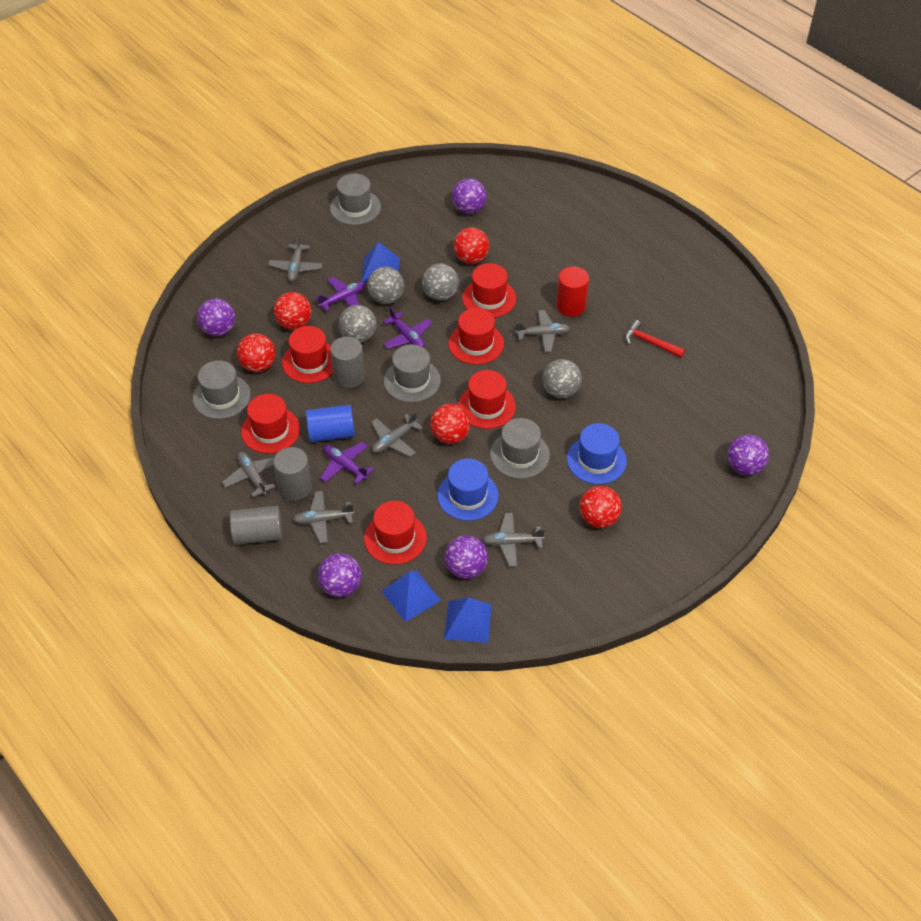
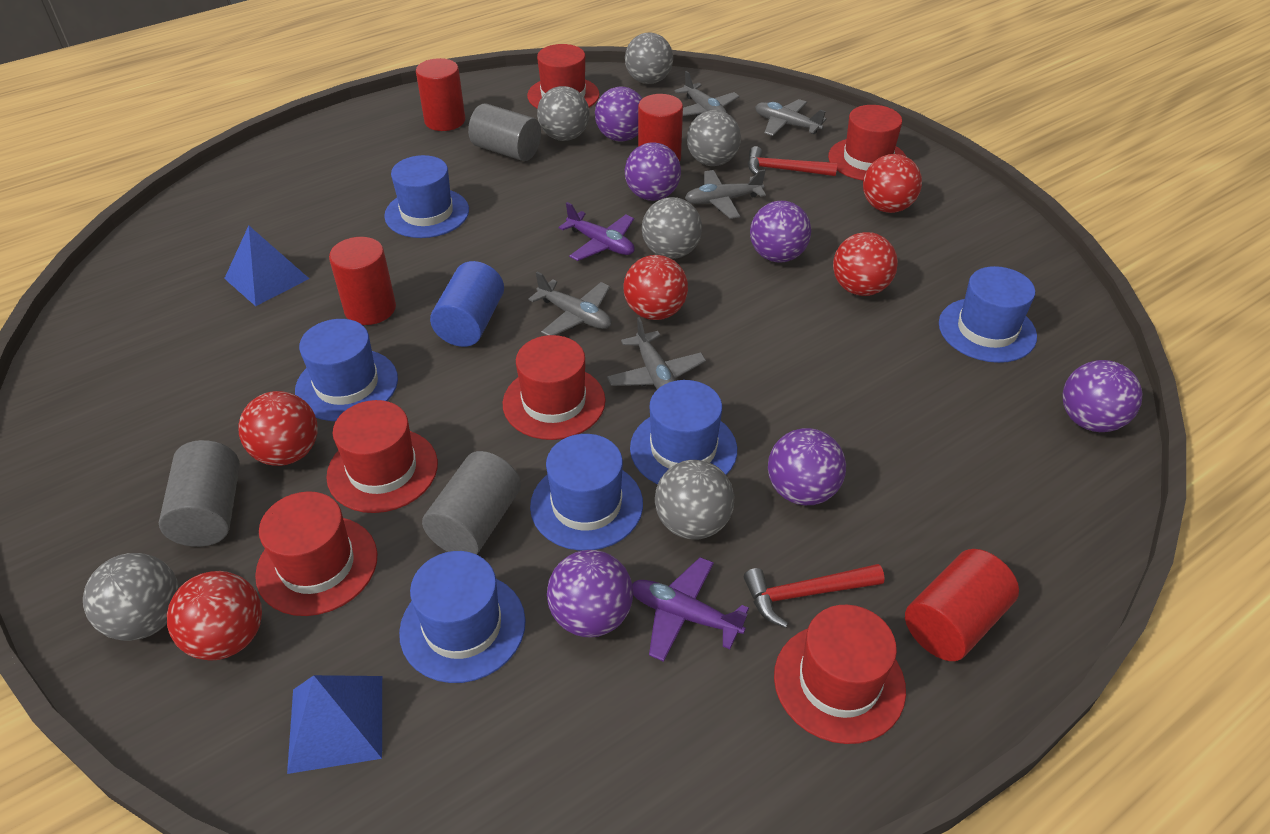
blue hat: 2 -> 6
blue pyramid: 3 -> 2
grey ball: 4 -> 6
grey hat: 4 -> 0
grey plane: 6 -> 5
purple ball: 5 -> 6
purple plane: 3 -> 2
red cylinder: 1 -> 4
red hammer: 1 -> 2

